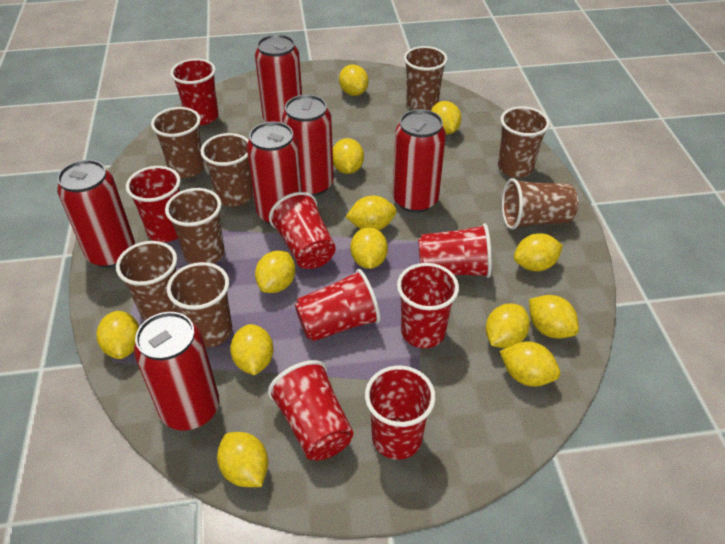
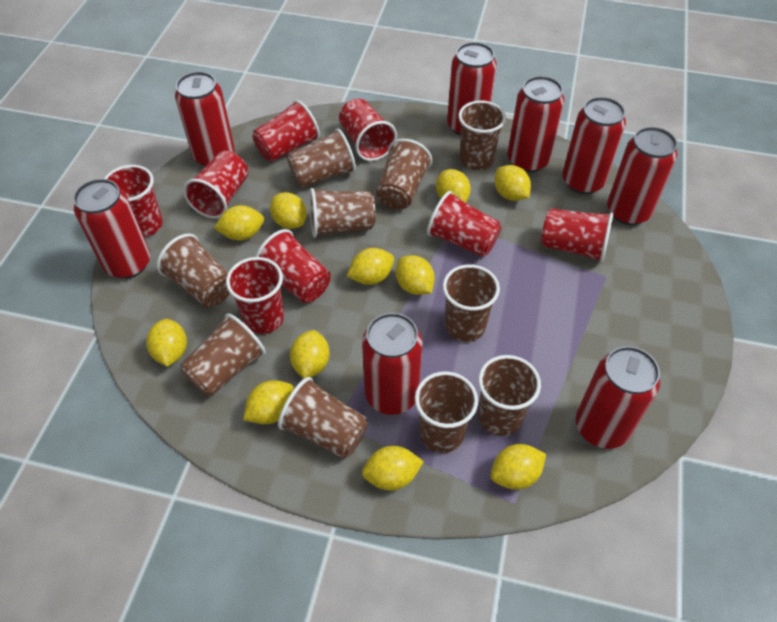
brown cup: 8 -> 10
red can: 6 -> 8
yellow lemon: 13 -> 11

